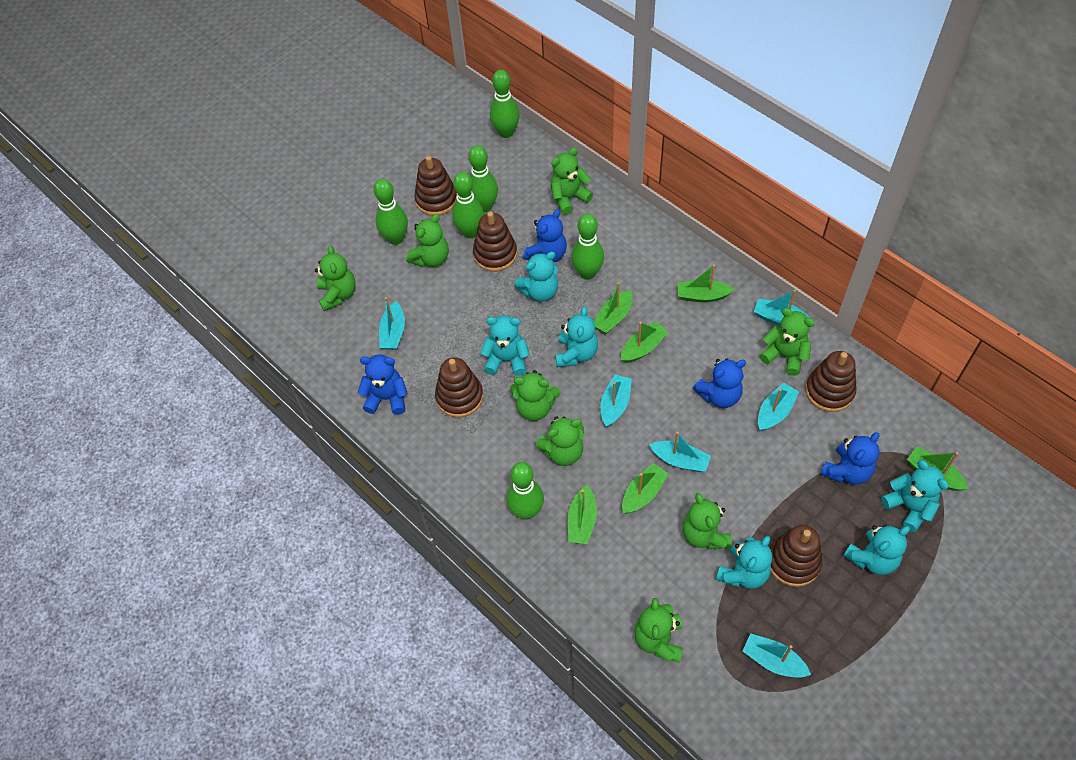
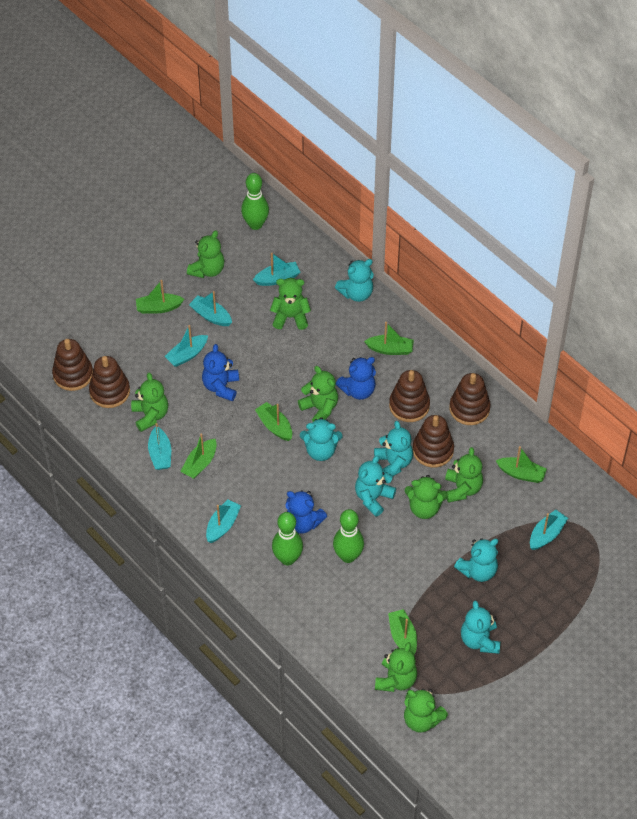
blue teddy bear: 4 -> 3
green bowling pin: 6 -> 3

